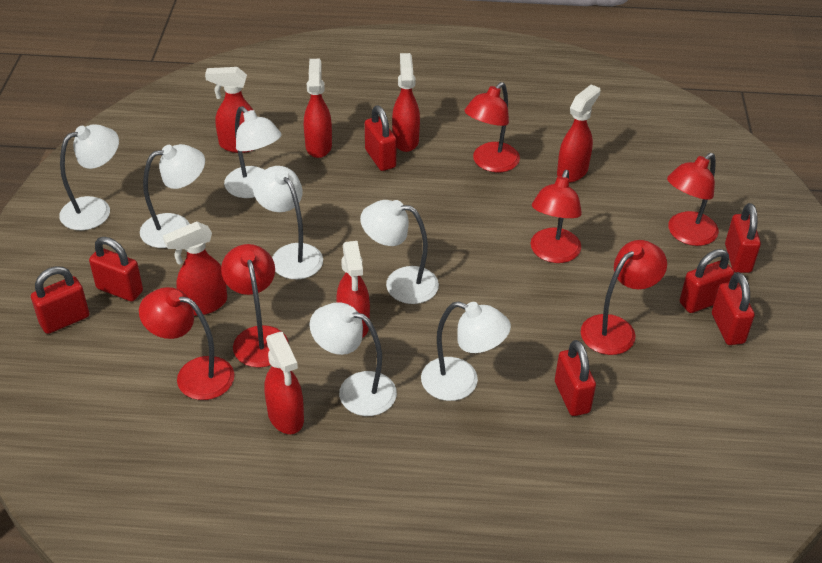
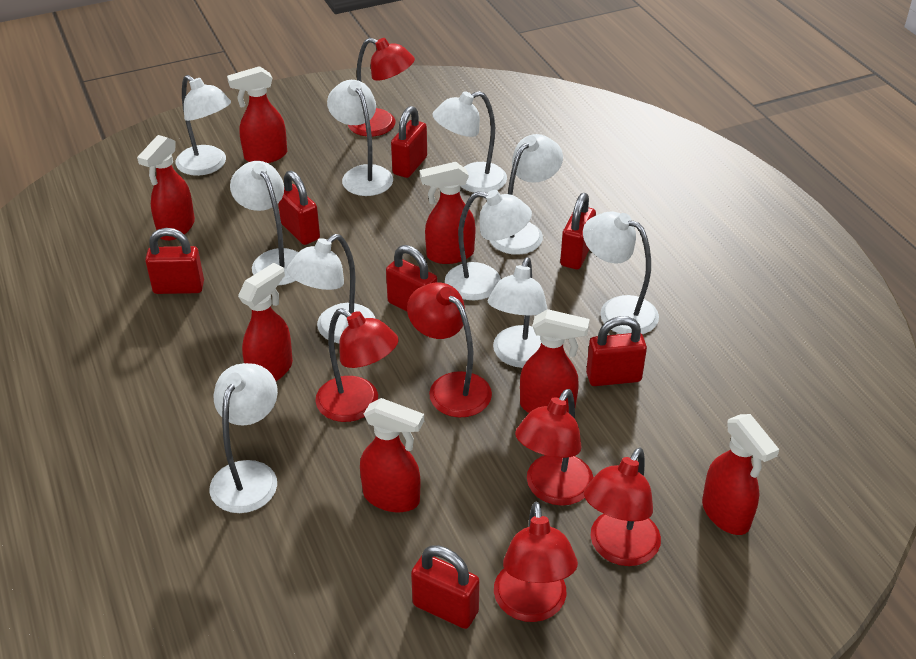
white lamp: 7 -> 10

